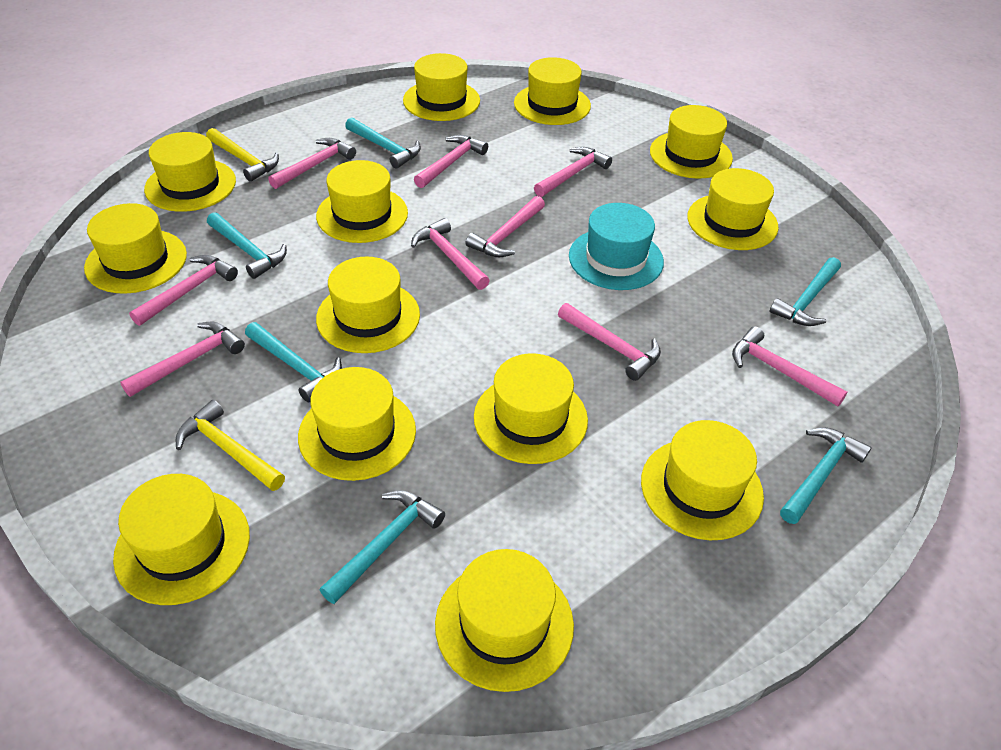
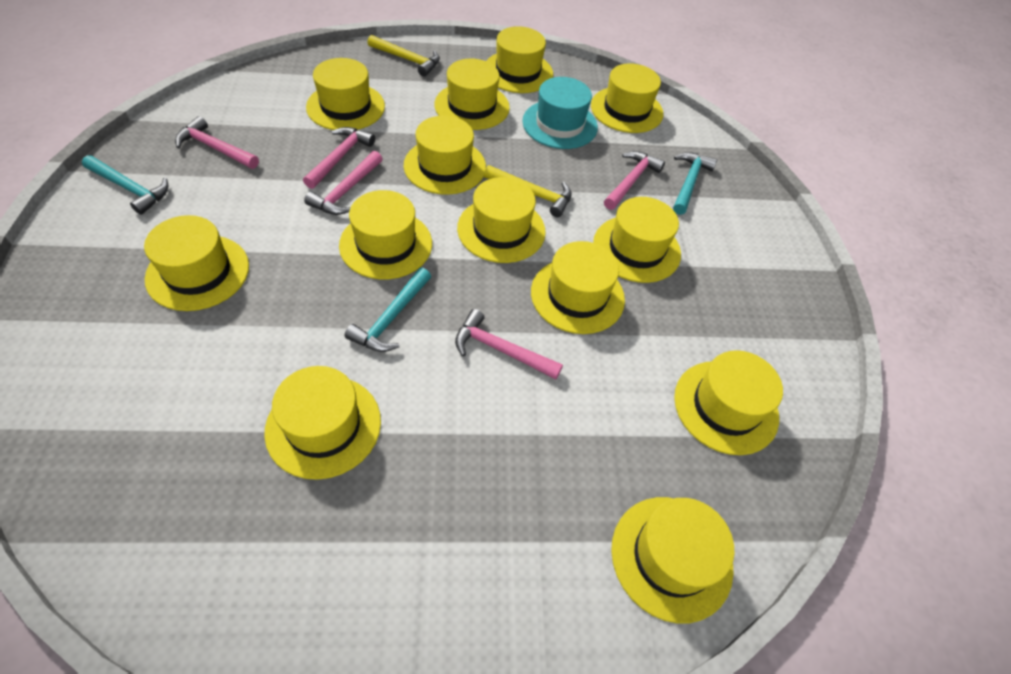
pink hammer: 9 -> 5
turquoise hammer: 6 -> 3

